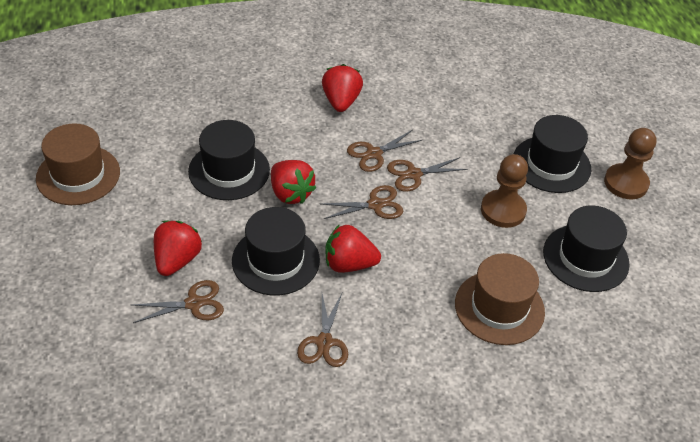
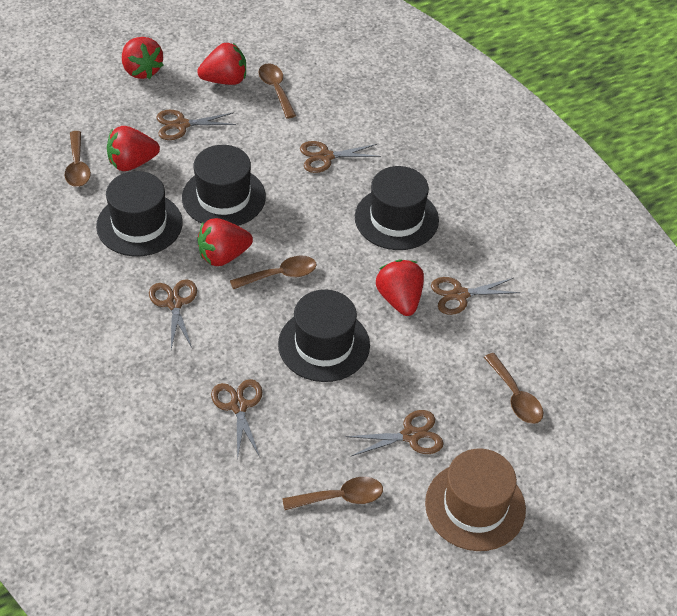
brown hat: 2 -> 1
brown pawn: 2 -> 0
brown scissors: 5 -> 6
brown spoon: 0 -> 5
red strawberry: 4 -> 5

